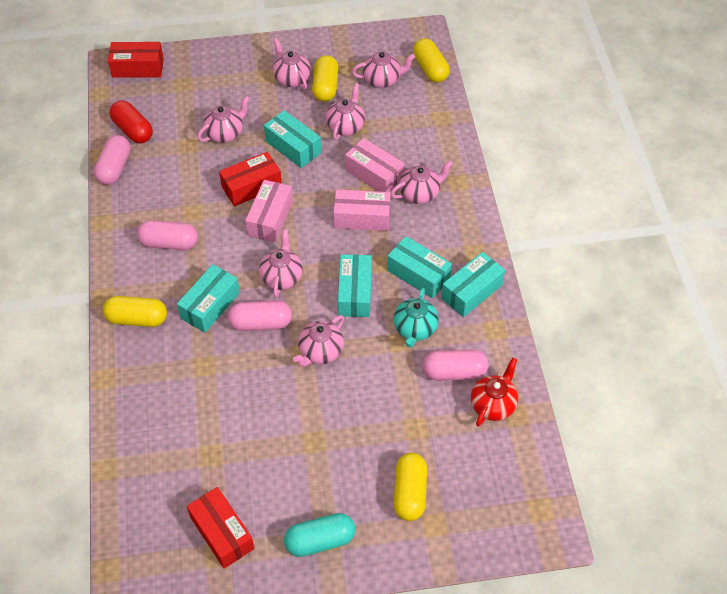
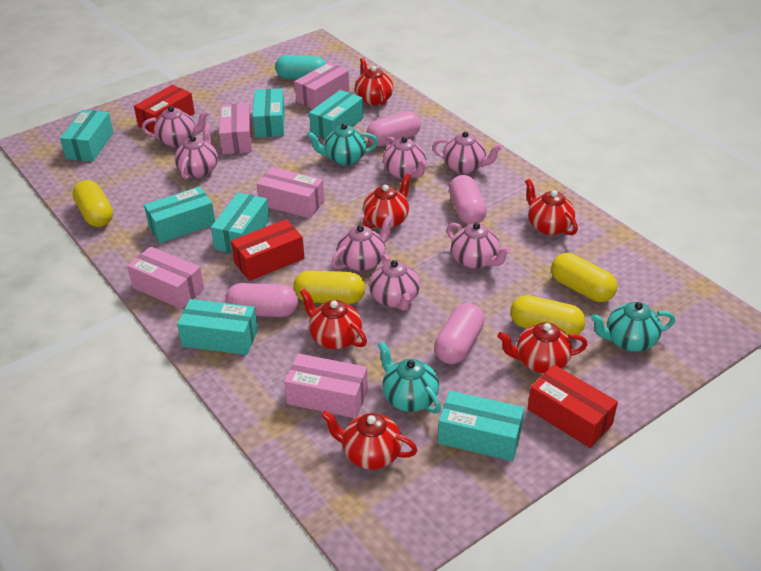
pink box: 3 -> 5
red capsule: 1 -> 0
red teapot: 1 -> 6
turquoise box: 5 -> 7
turquoise teapot: 1 -> 3

